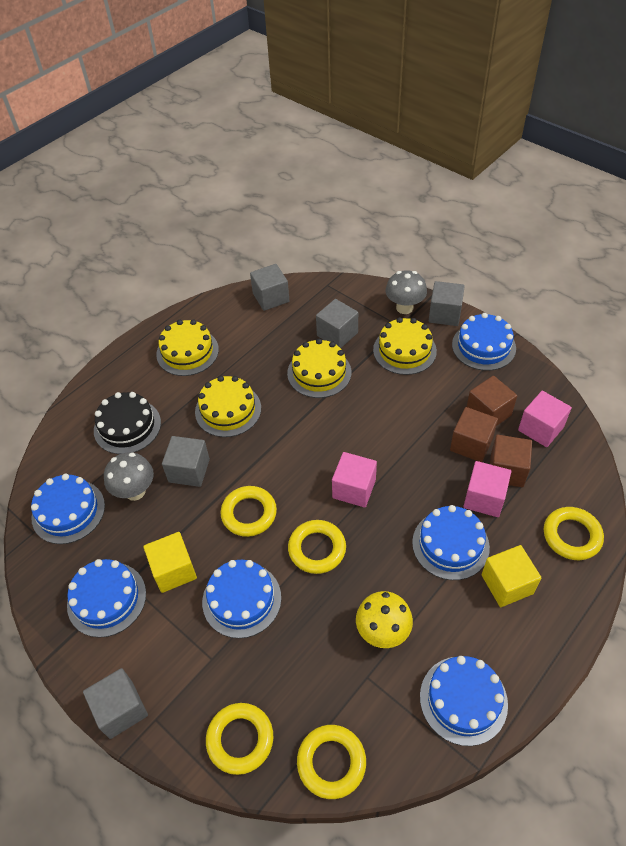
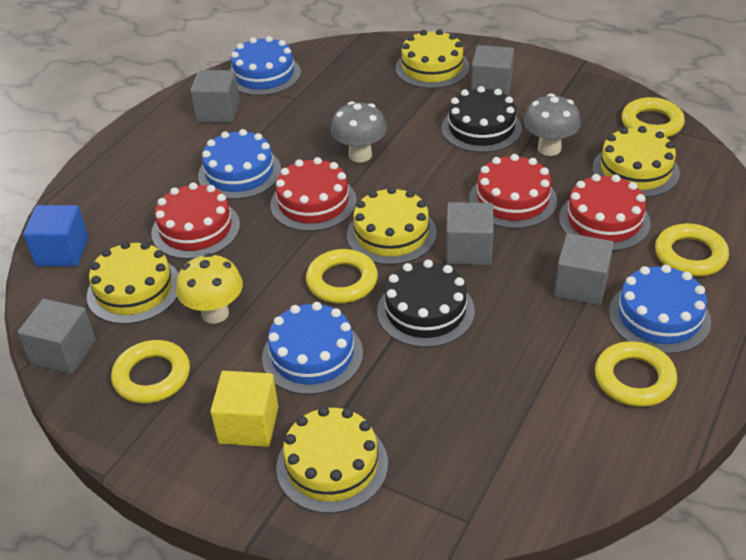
black cake: 1 -> 2
blue cake: 6 -> 4
blue cube: 0 -> 1
brown cube: 3 -> 0
pink cube: 3 -> 0
red cake: 0 -> 4
yellow cake: 4 -> 5
yellow cube: 2 -> 1

